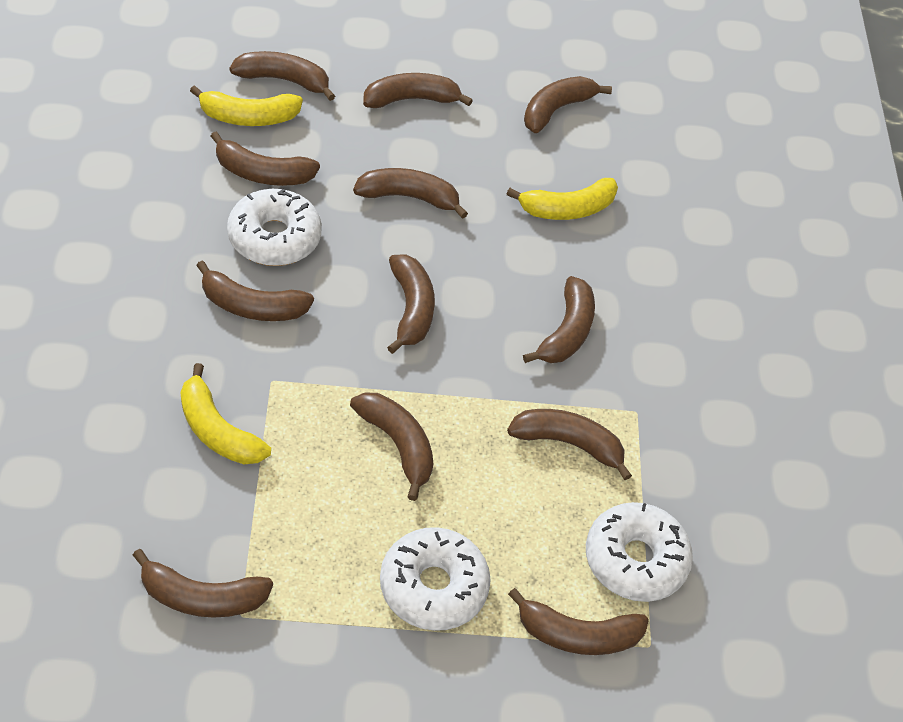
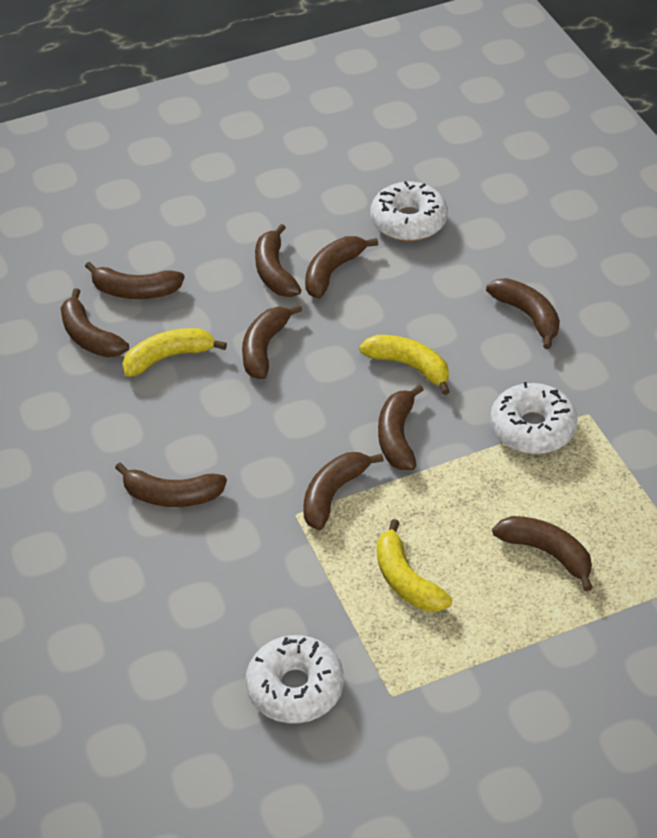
brown banana: 12 -> 10

